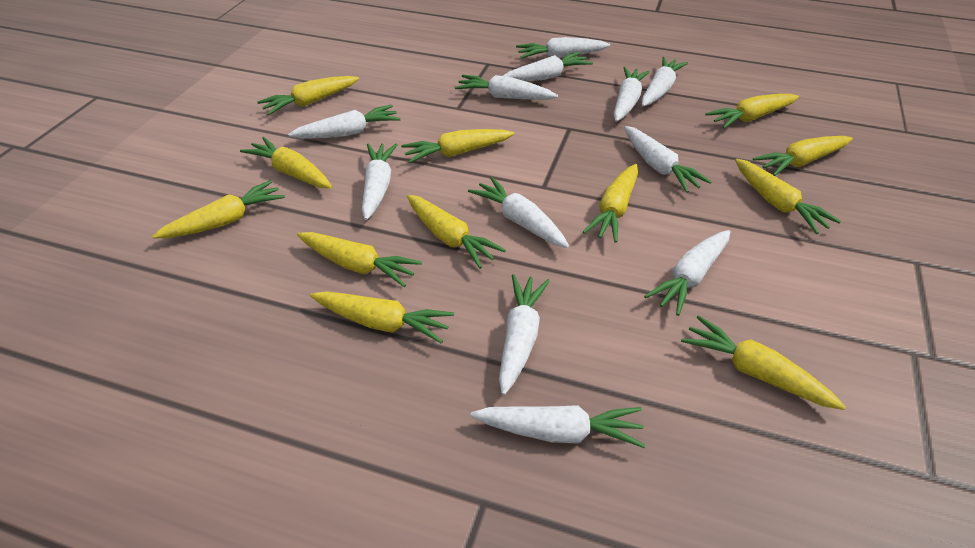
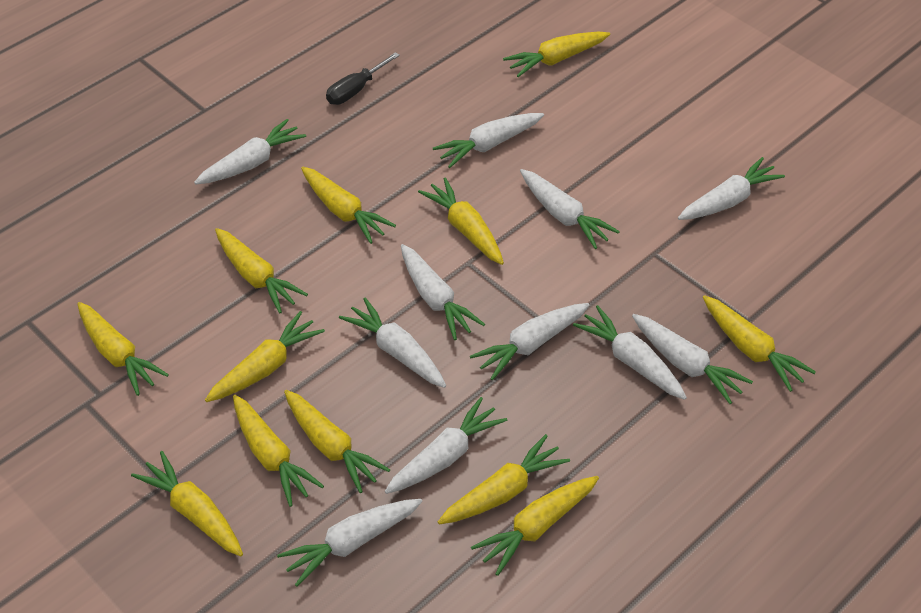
black screwdriver: 0 -> 1
white carrot: 12 -> 11

